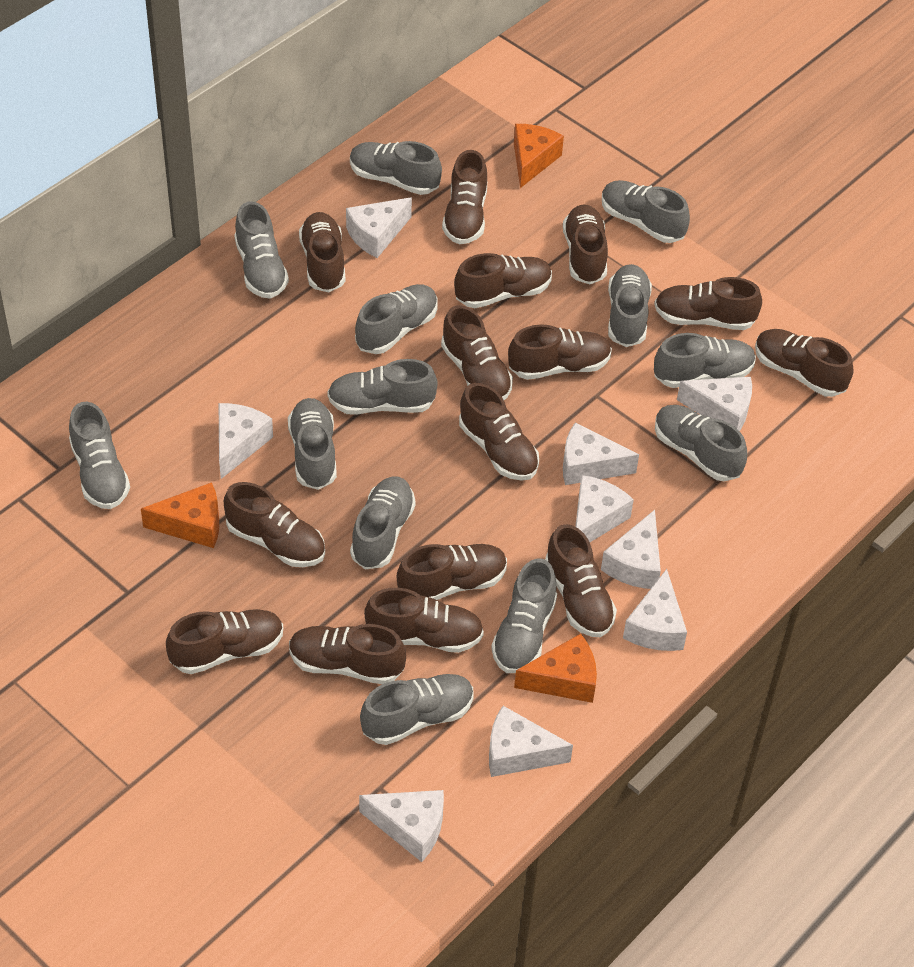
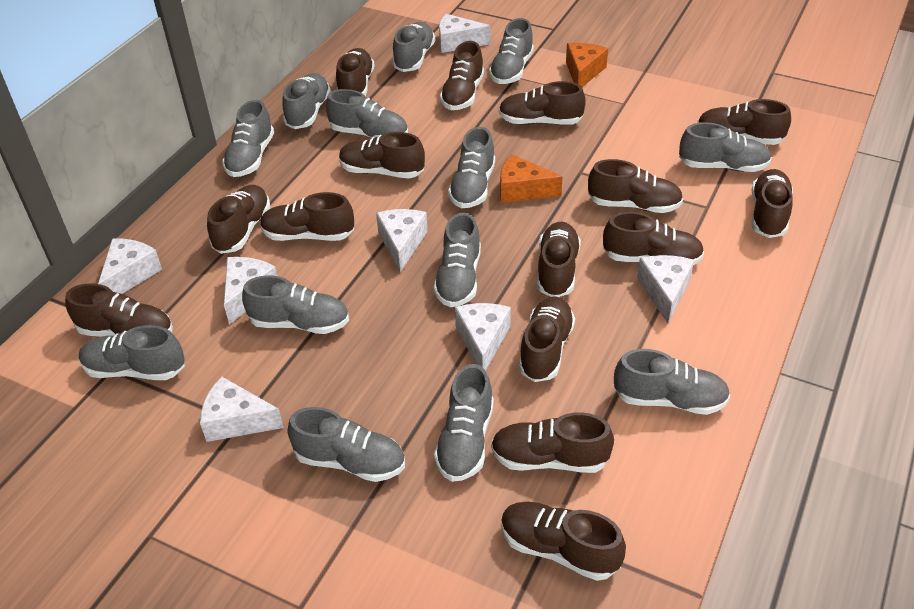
orange cheese: 3 -> 2
white cheese: 9 -> 7

